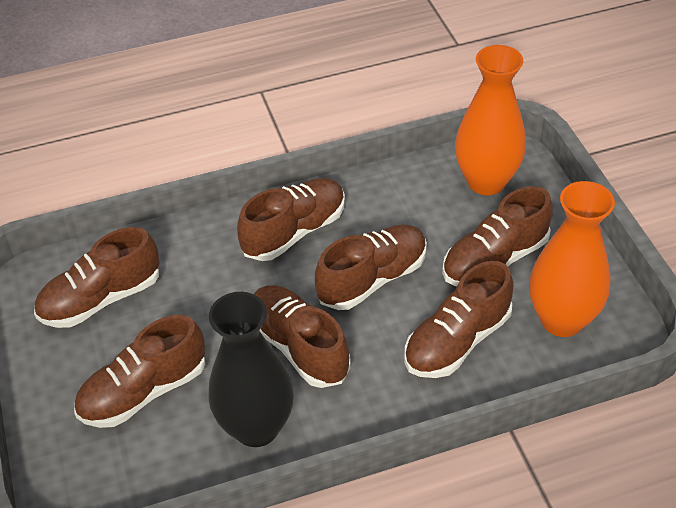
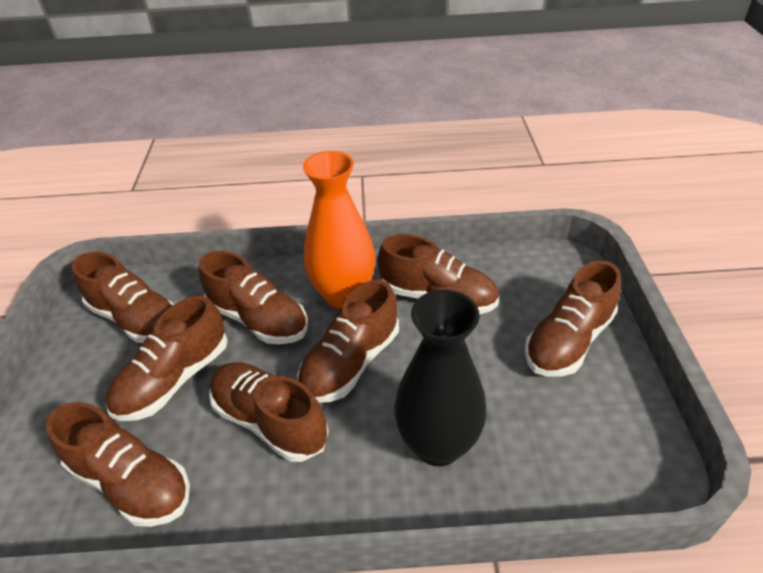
brown shoe: 7 -> 8
orange vase: 2 -> 1

